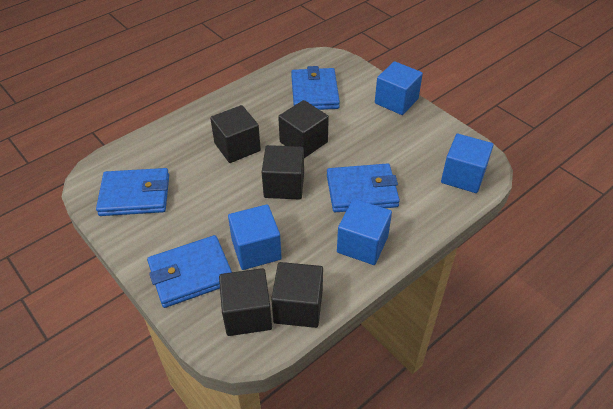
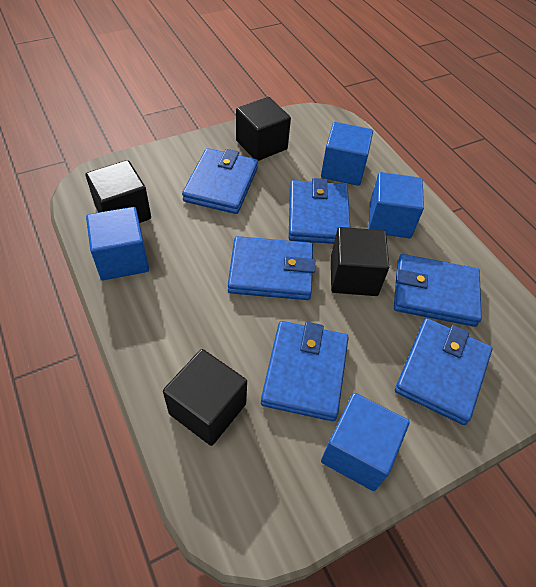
black cube: 5 -> 4
blue wallet: 4 -> 6

